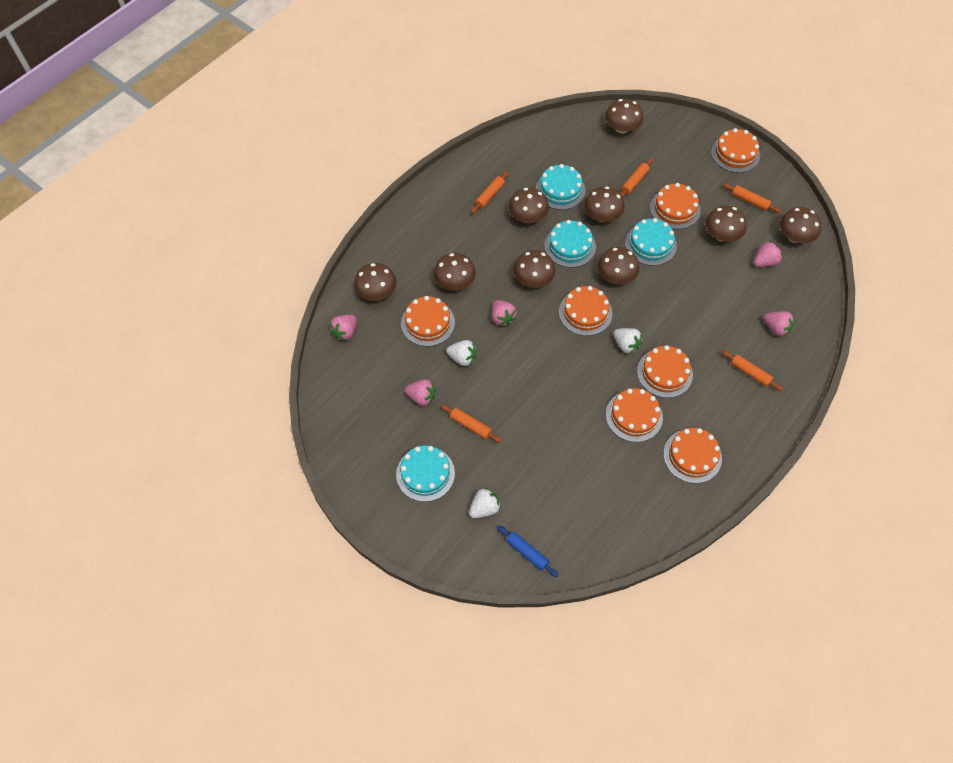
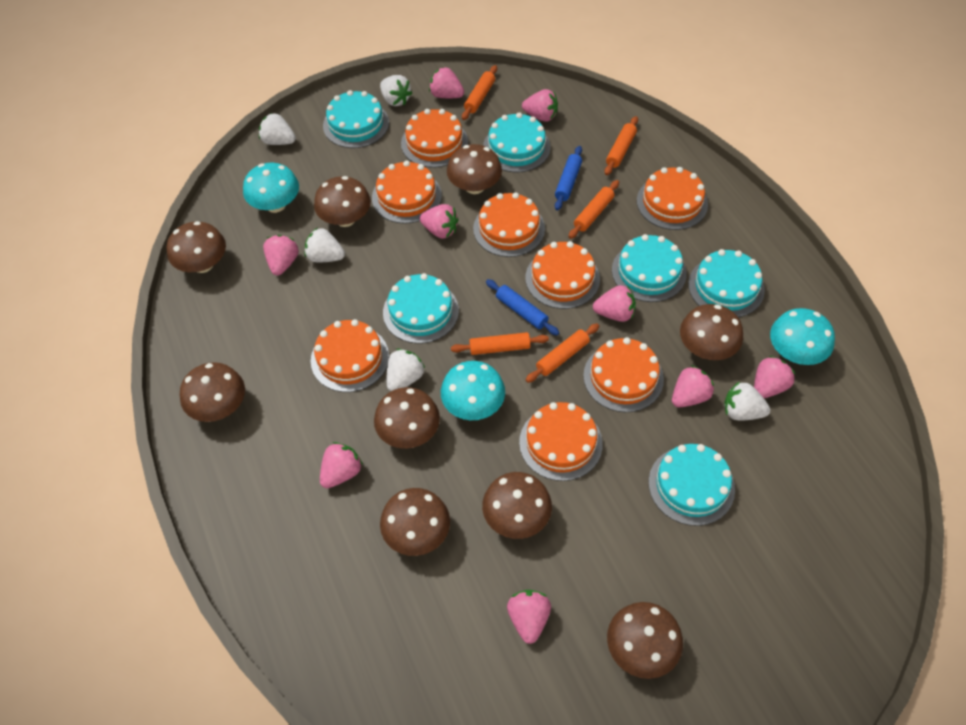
blue rolling pin: 1 -> 2
orange cake: 7 -> 8
pink strawberry: 5 -> 9
turquoise cake: 4 -> 6
turquoise mushroom: 0 -> 3
white strawberry: 3 -> 5

